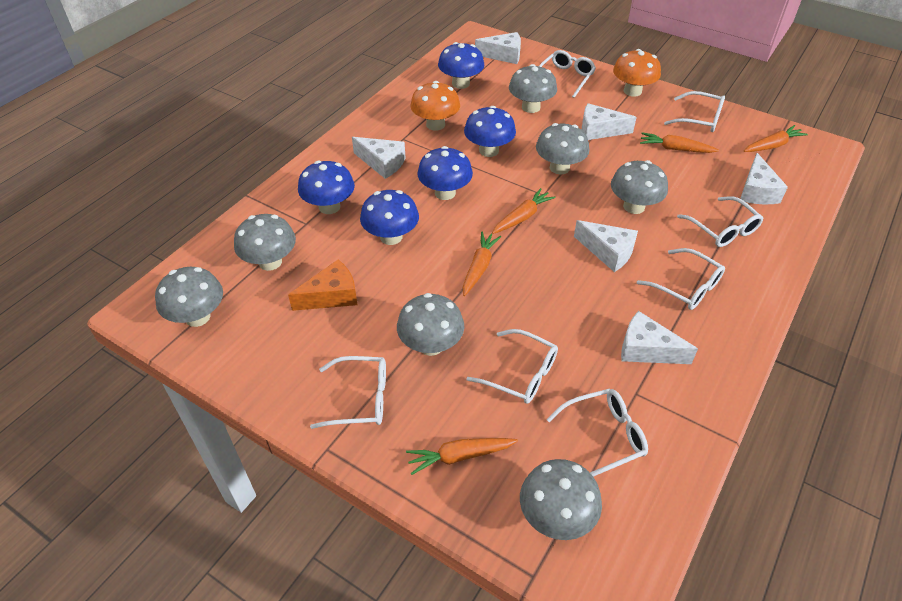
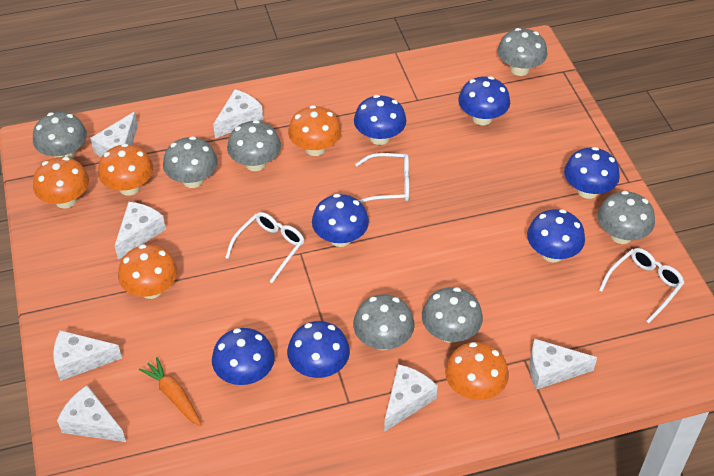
blue mushroom: 5 -> 7
orange carrot: 5 -> 1
orange cheese: 1 -> 0
orange mushroom: 2 -> 5
white cheese: 6 -> 7
white glasses: 7 -> 3

